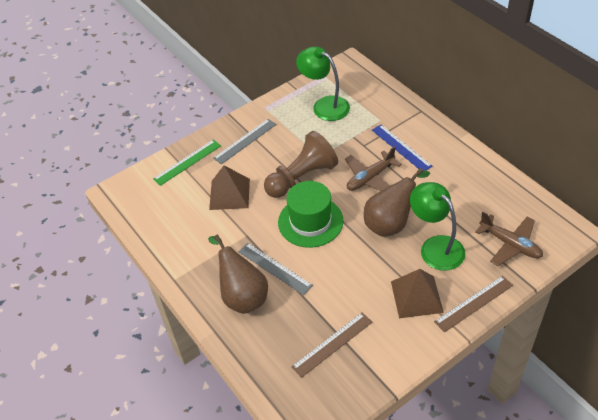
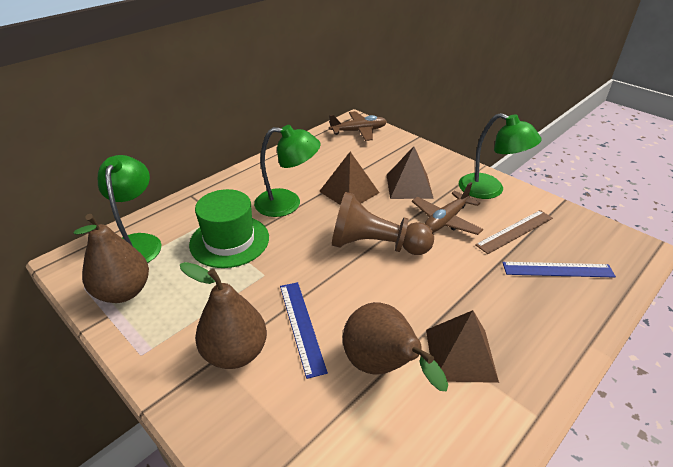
blue ruler: 1 -> 2
brown pear: 2 -> 3
brown pyramid: 2 -> 3
brown ruler: 2 -> 1
green lamp: 2 -> 3
green ruler: 1 -> 0
grey ruler: 2 -> 0

